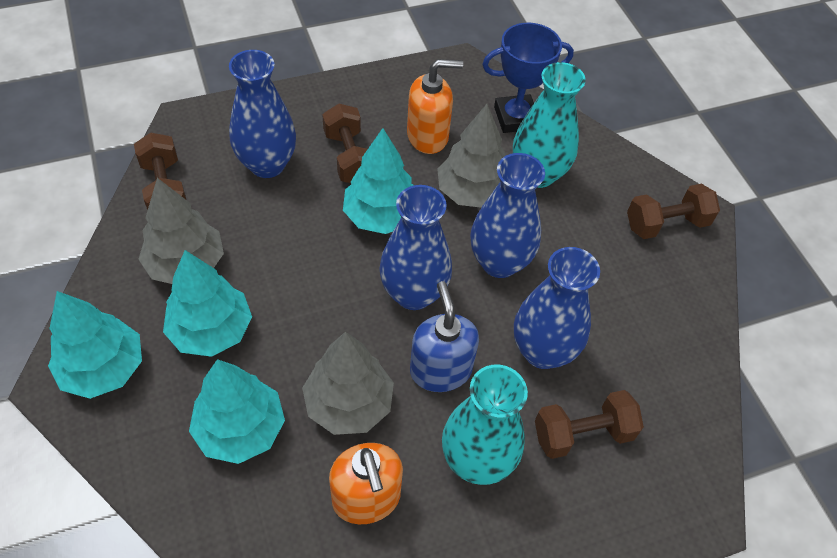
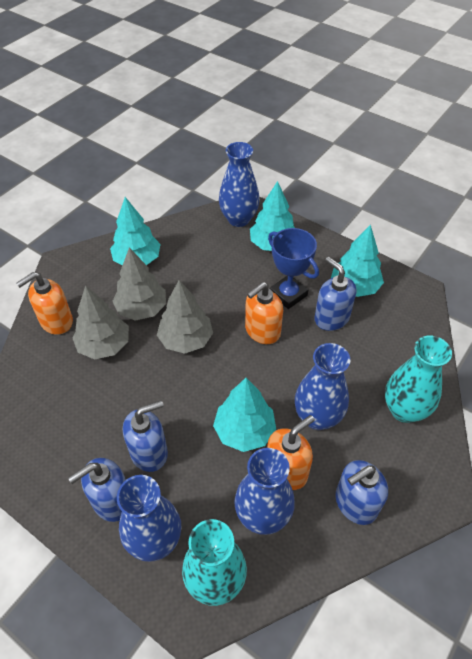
blue soap dispenser: 1 -> 4
brown dumbbell: 4 -> 0
orange soap dispenser: 2 -> 3

